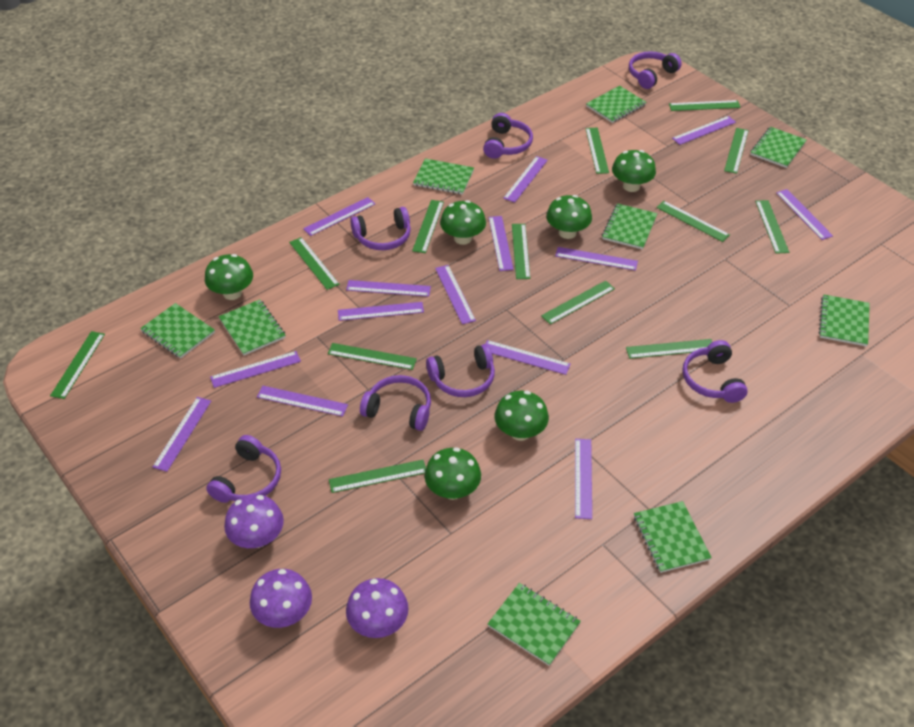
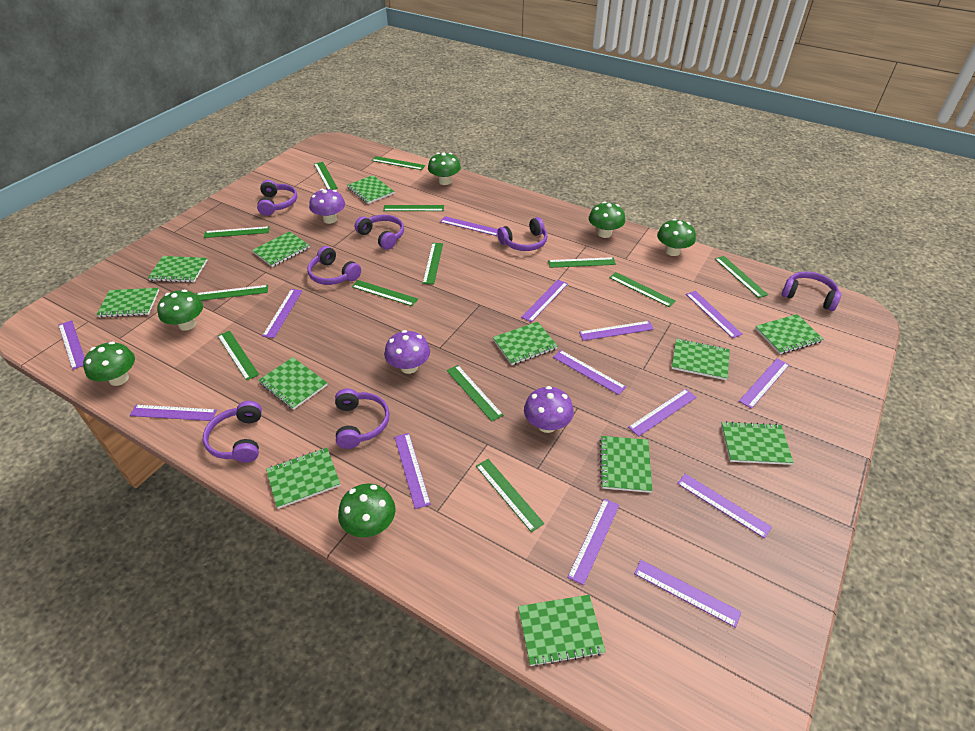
green notebook: 9 -> 12

